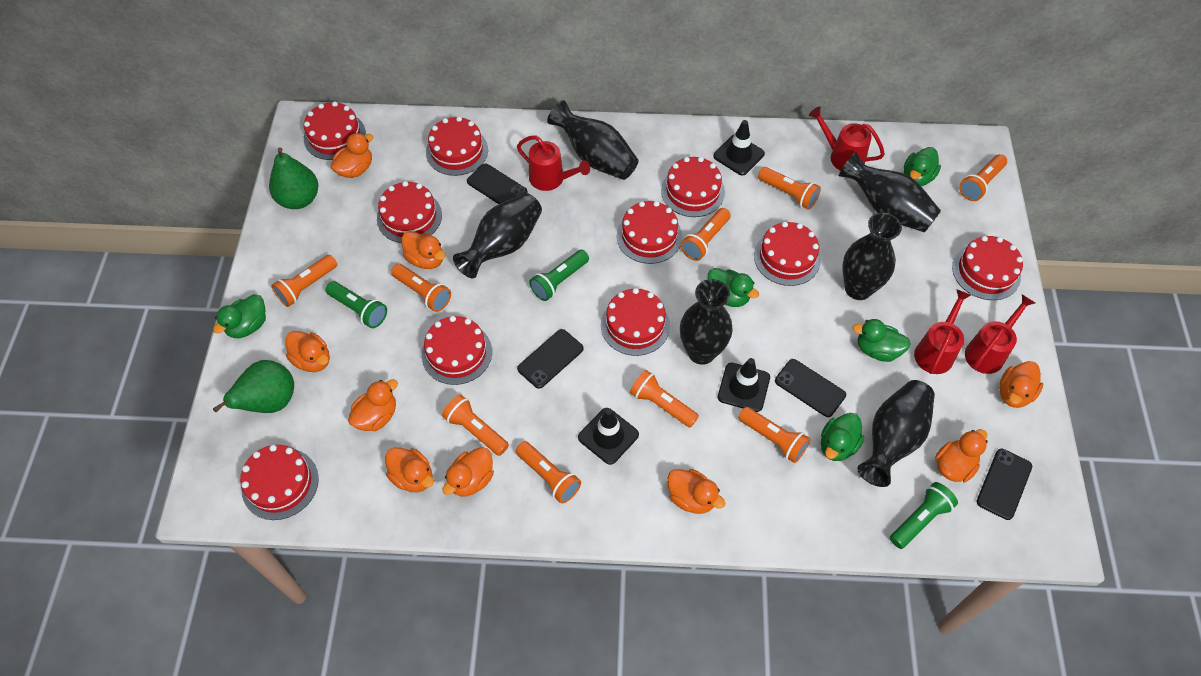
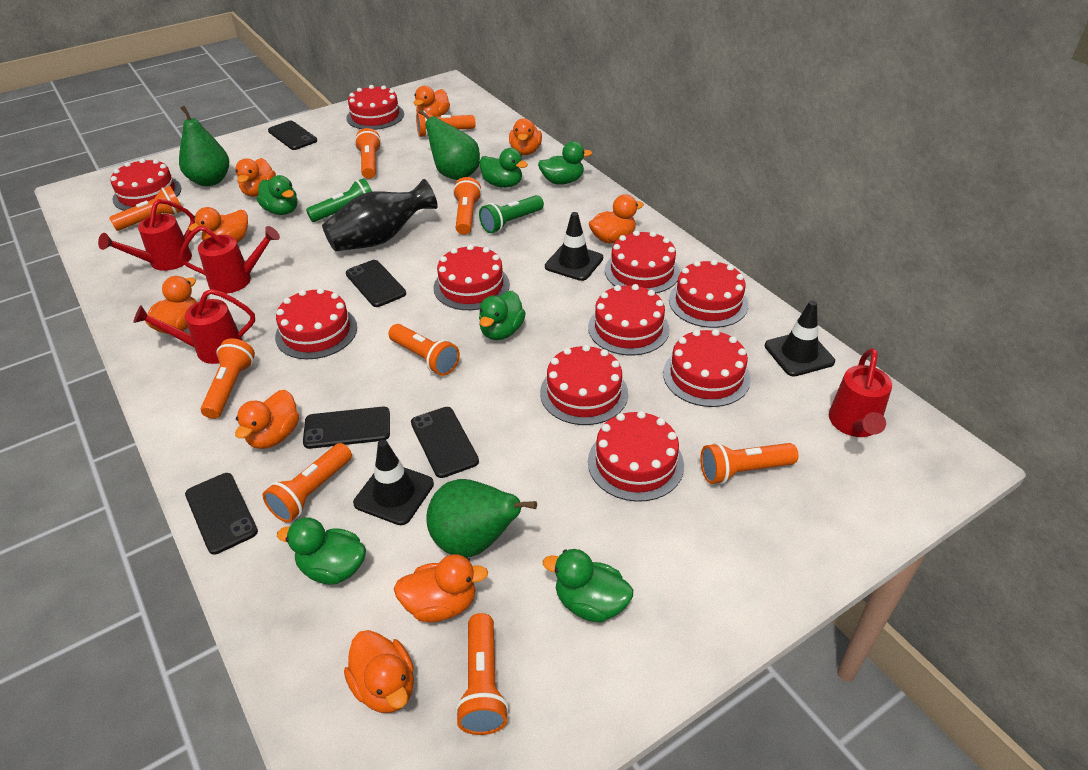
black phone: 4 -> 5
black vase: 6 -> 1
green duck: 5 -> 6
green flashlight: 3 -> 2
green pear: 2 -> 3

